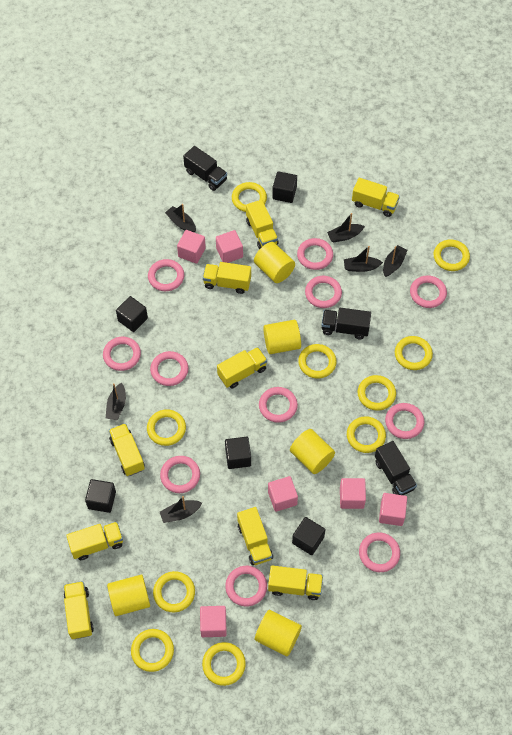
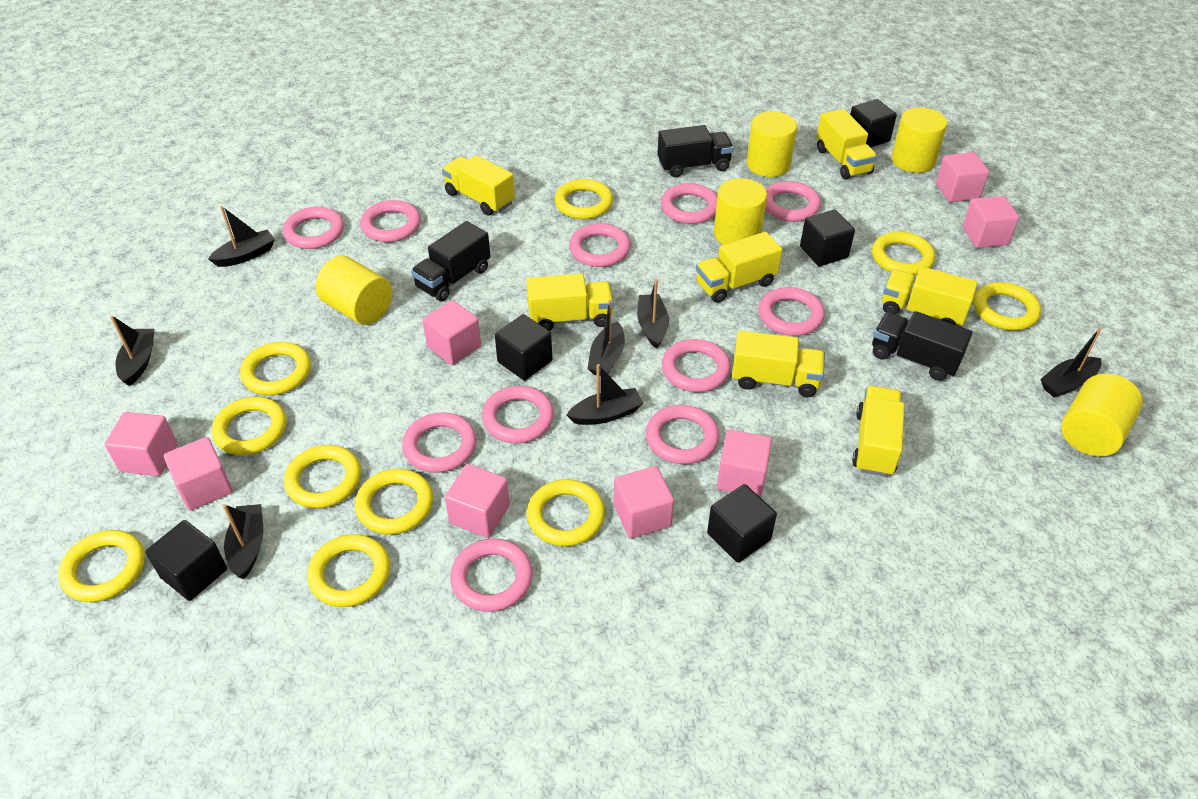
black boat: 6 -> 7
pink cube: 6 -> 8
yellow truck: 9 -> 7

